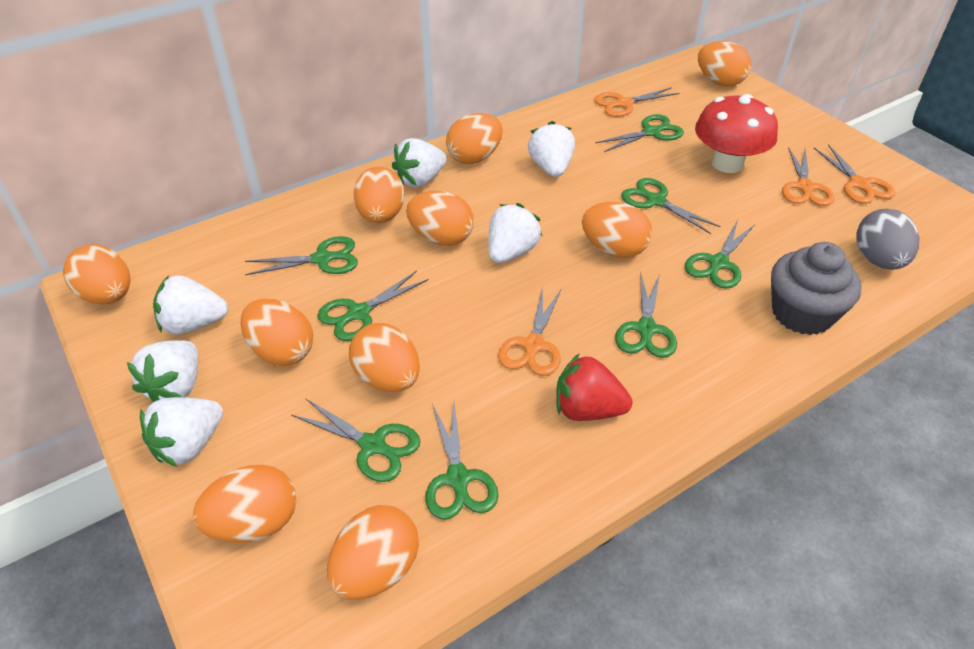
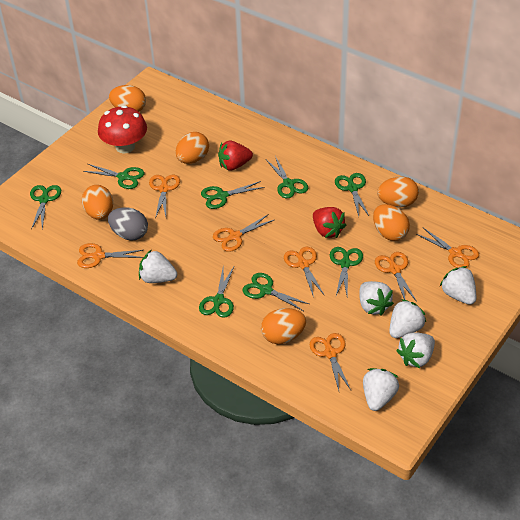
grey cupcake: 1 -> 0
orange egg: 10 -> 6
orange scissors: 4 -> 7
red strawberry: 1 -> 2

